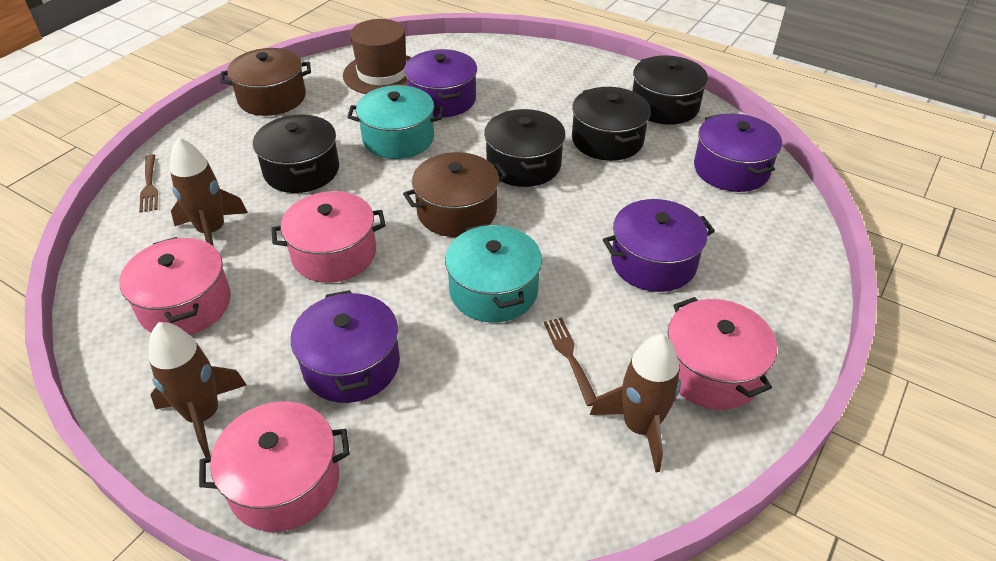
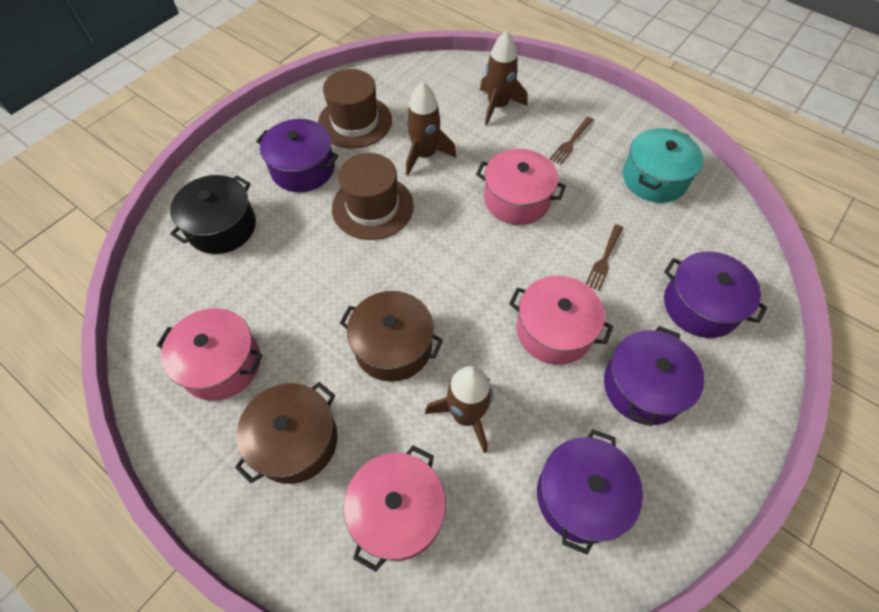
black pot: 4 -> 1
brown hat: 1 -> 2
turquoise pot: 2 -> 1

